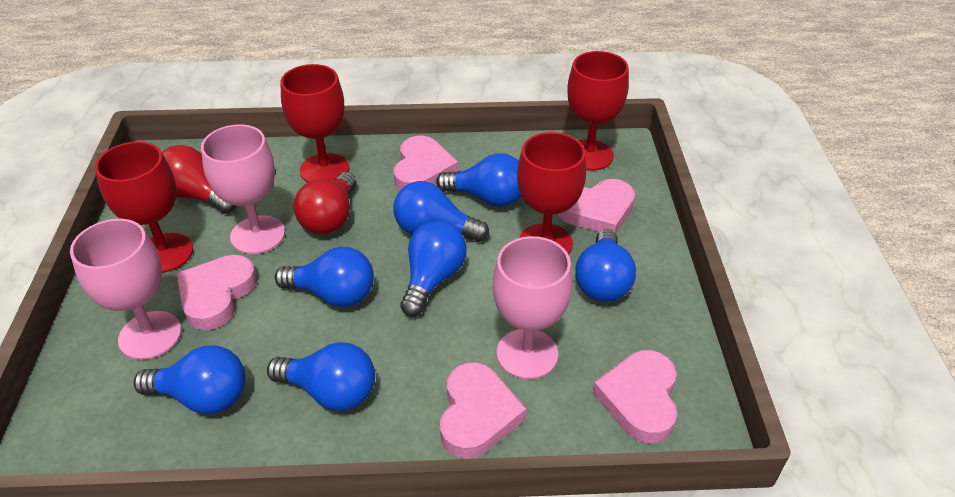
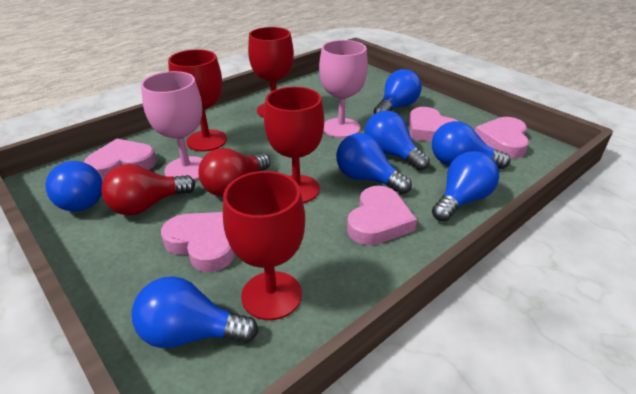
pink goblet: 3 -> 2

